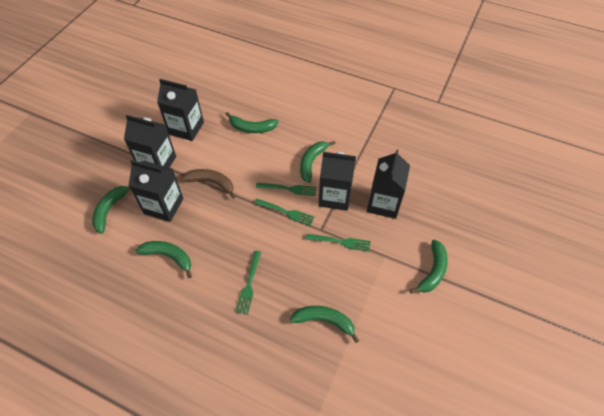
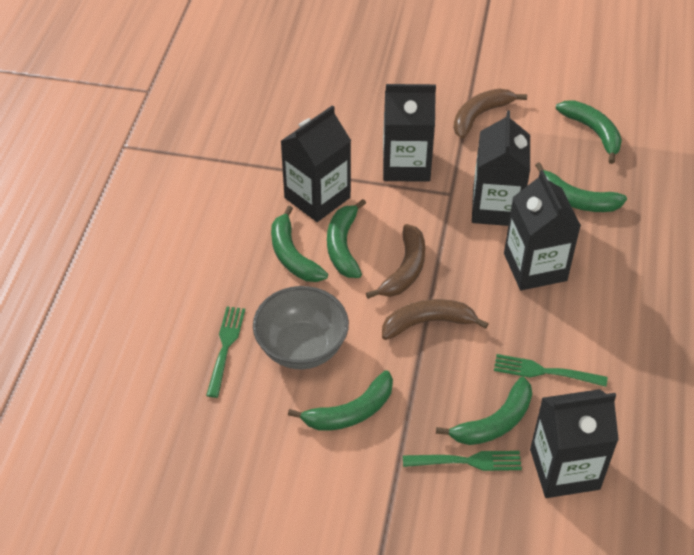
brown banana: 1 -> 3
green fork: 4 -> 3
grey bowl: 0 -> 1

